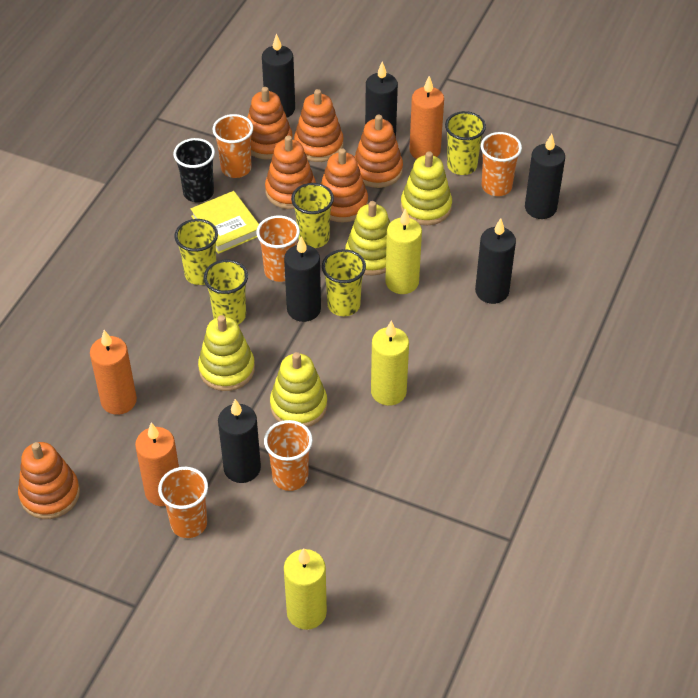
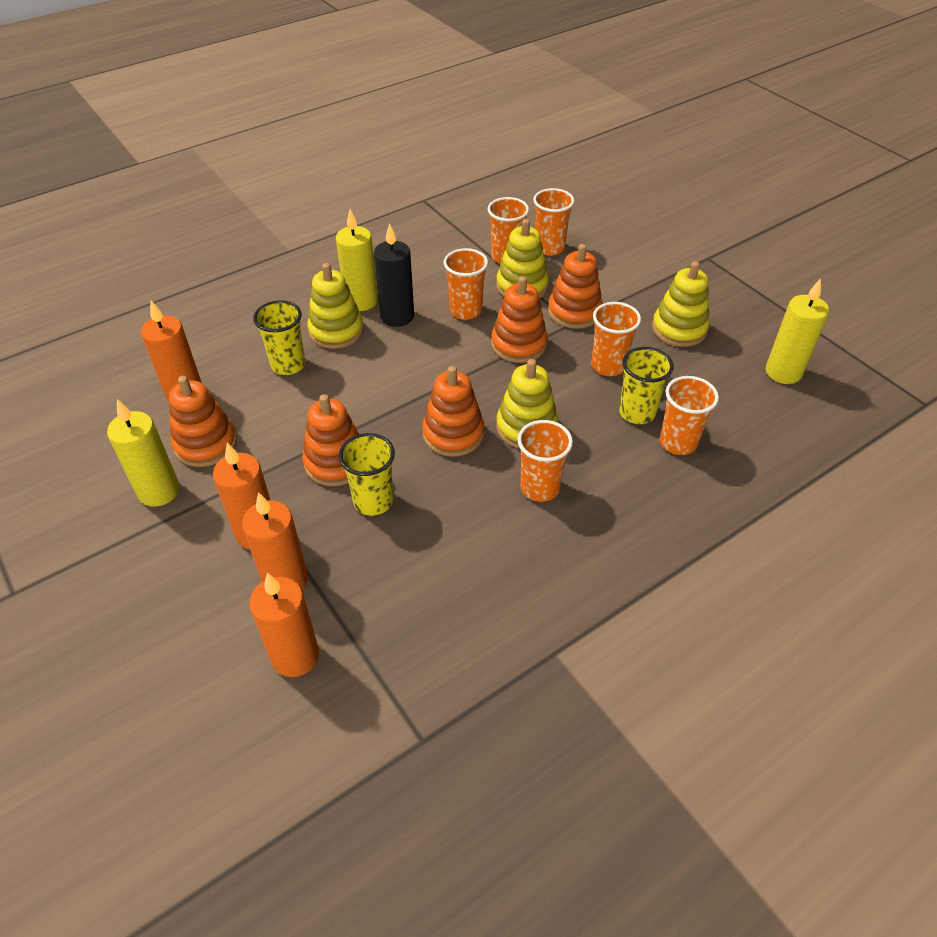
black candle: 6 -> 1
black cup: 1 -> 0
orange candle: 3 -> 4
orange cup: 5 -> 6
orange stacking toy: 6 -> 5
yellow book: 1 -> 0
yellow cup: 5 -> 3

